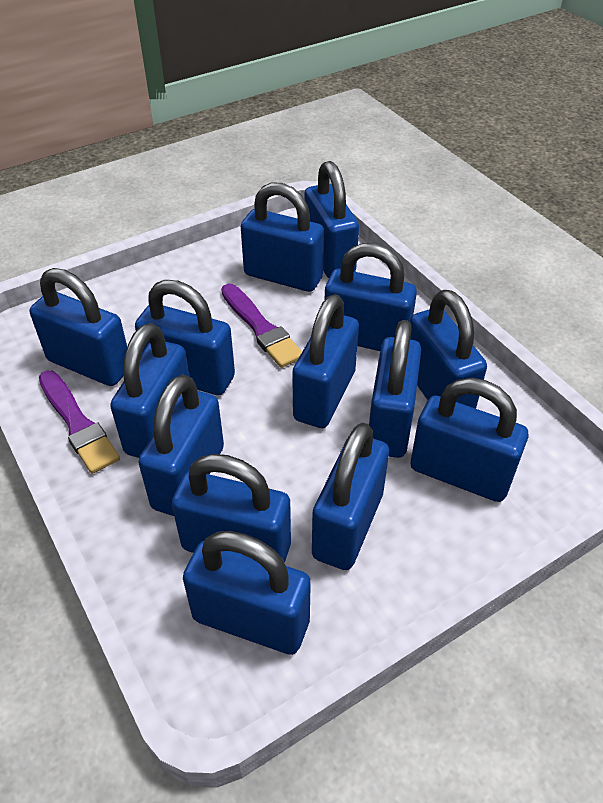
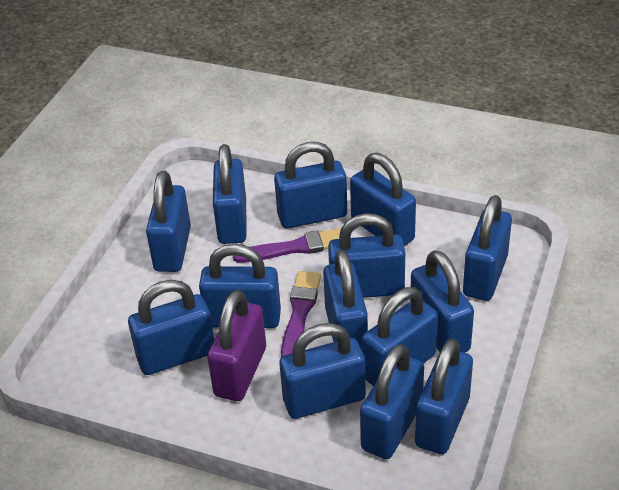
purple padlock: 0 -> 1

